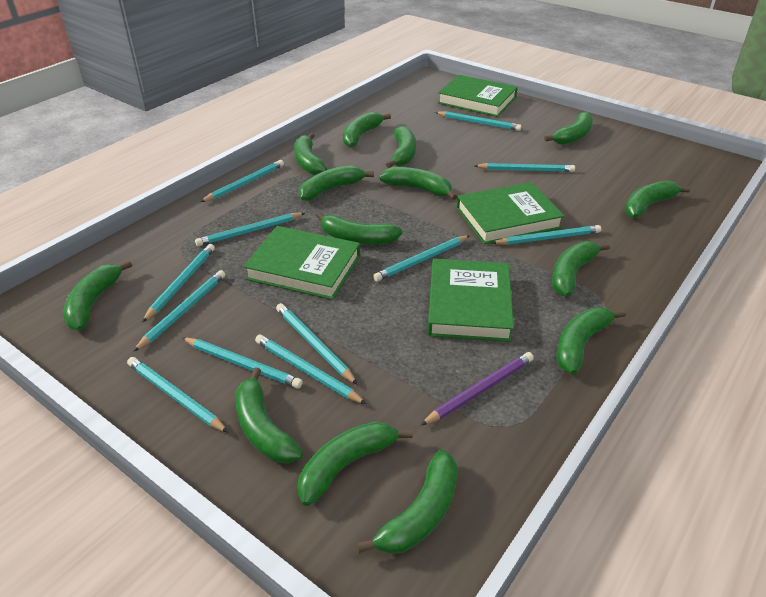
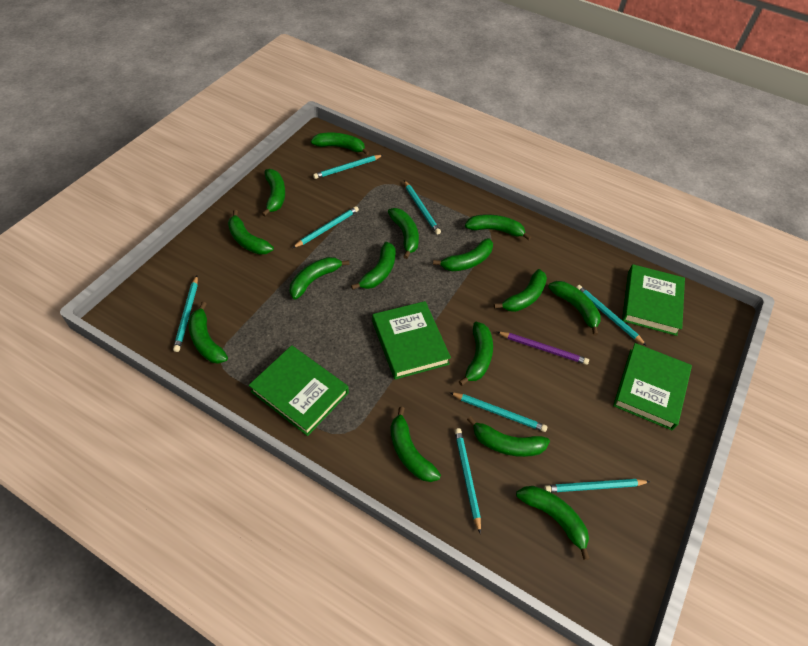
green banana: 14 -> 15
turquoise pencil: 12 -> 8

